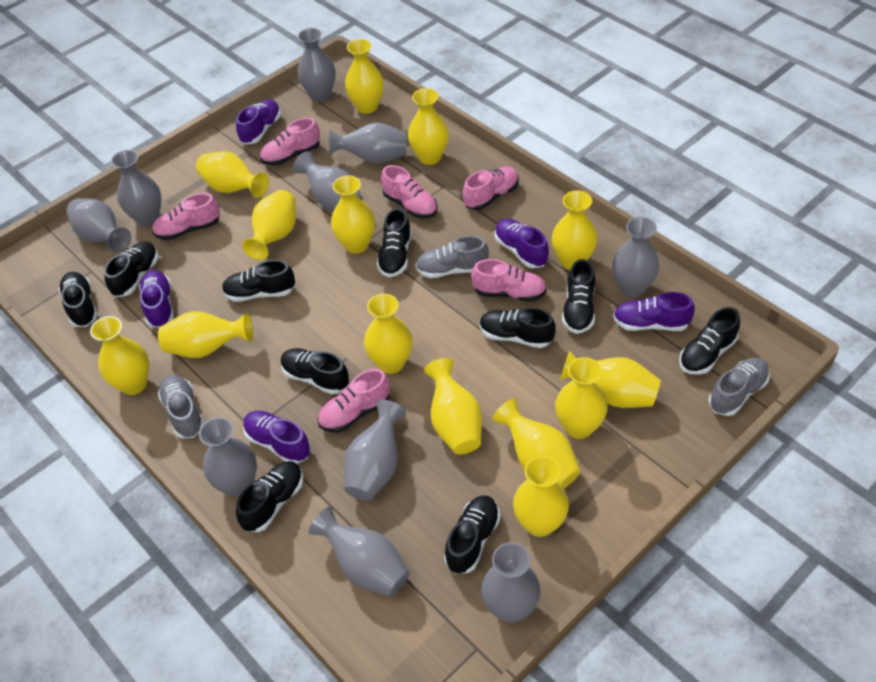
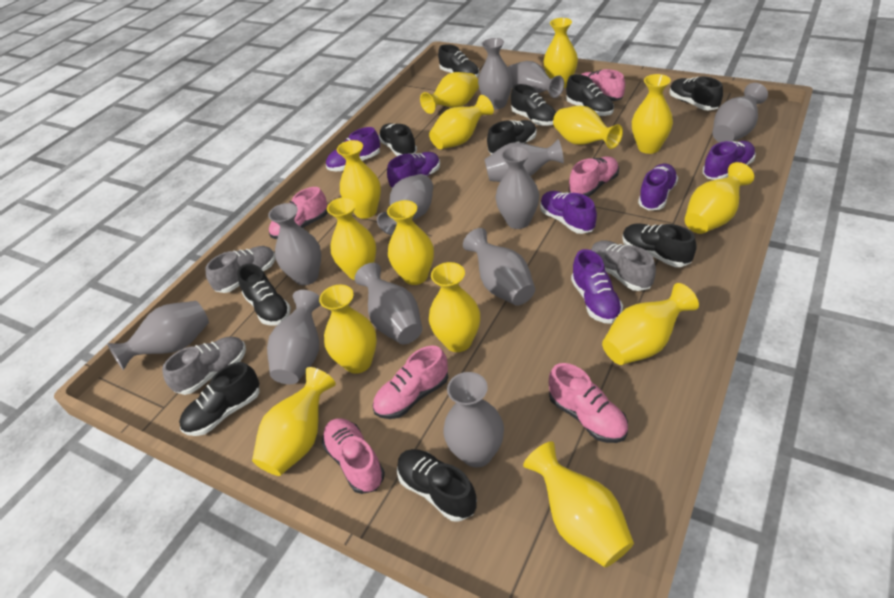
grey vase: 10 -> 12
purple shoe: 5 -> 6

